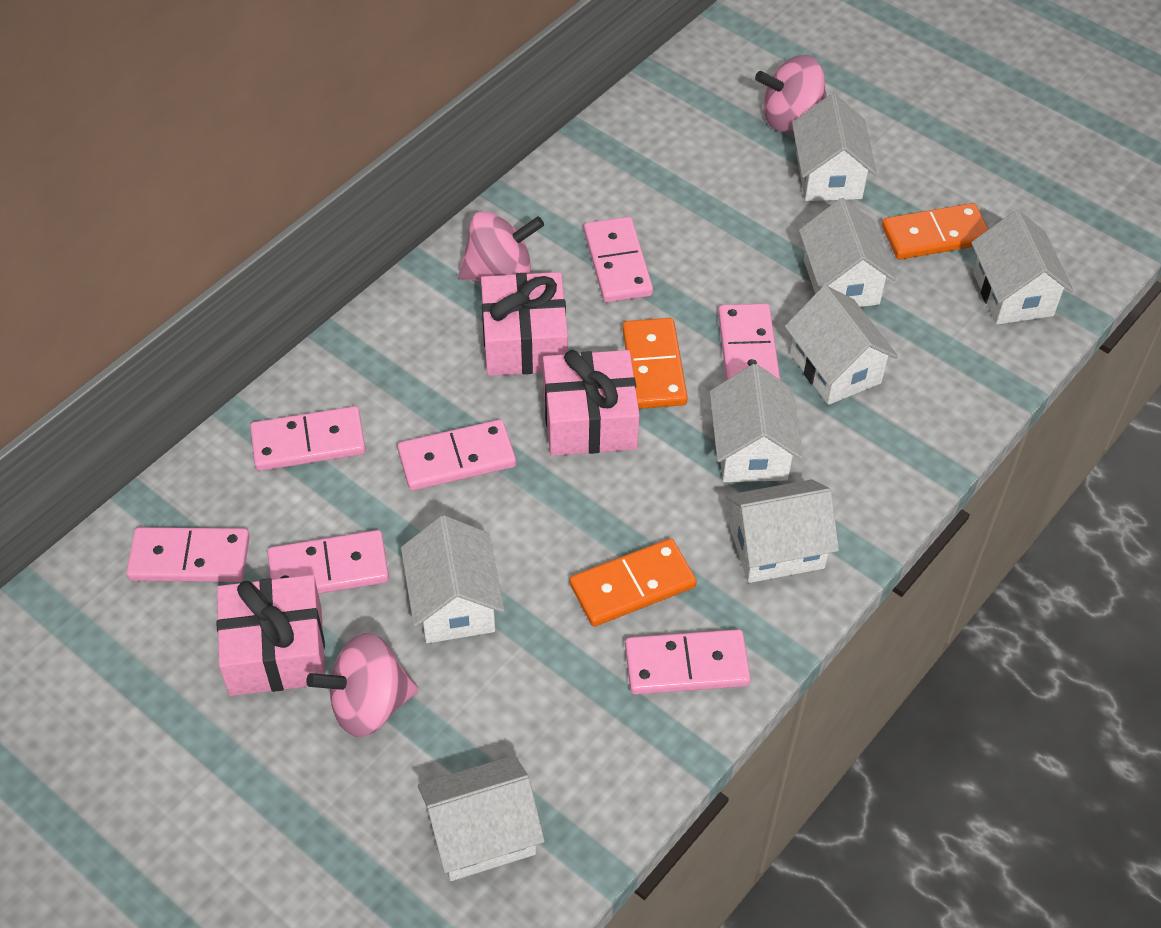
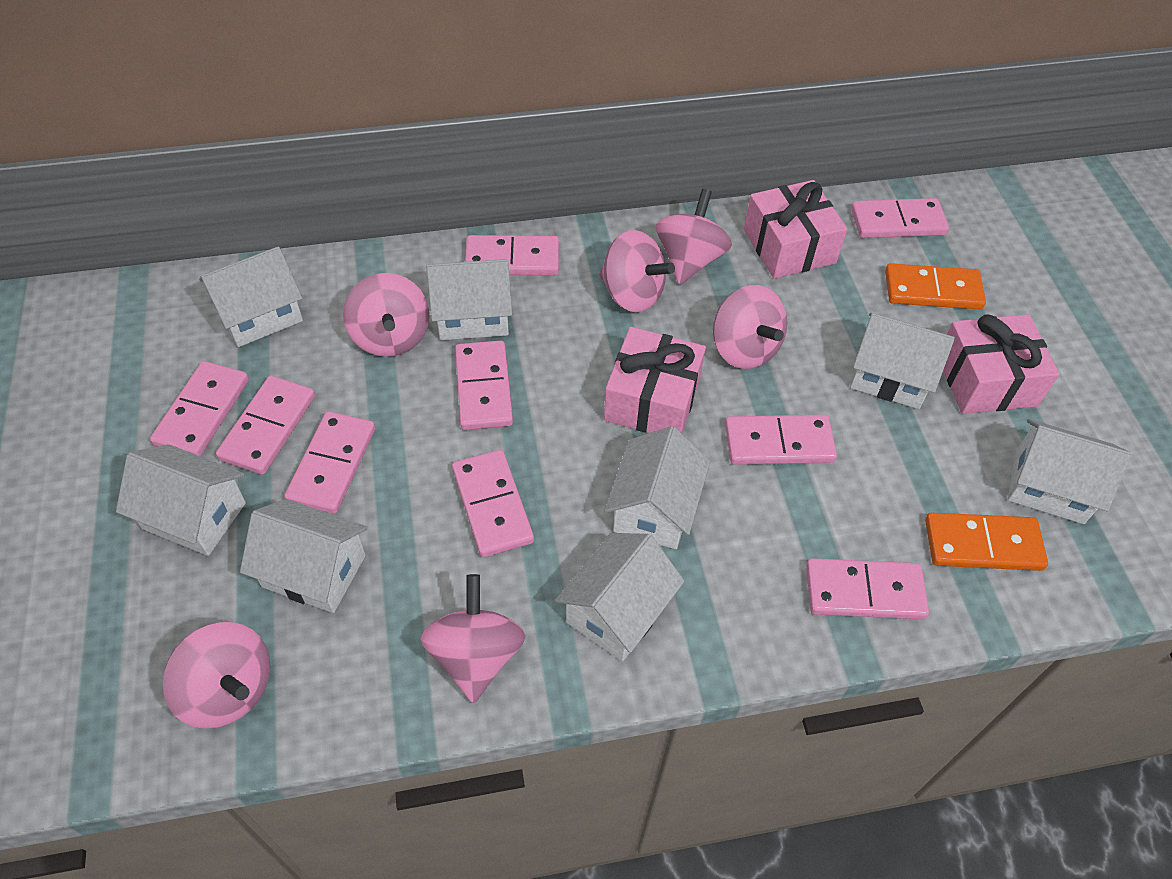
orange domino: 3 -> 2
pink domino: 7 -> 9
pink spinning top: 3 -> 6

